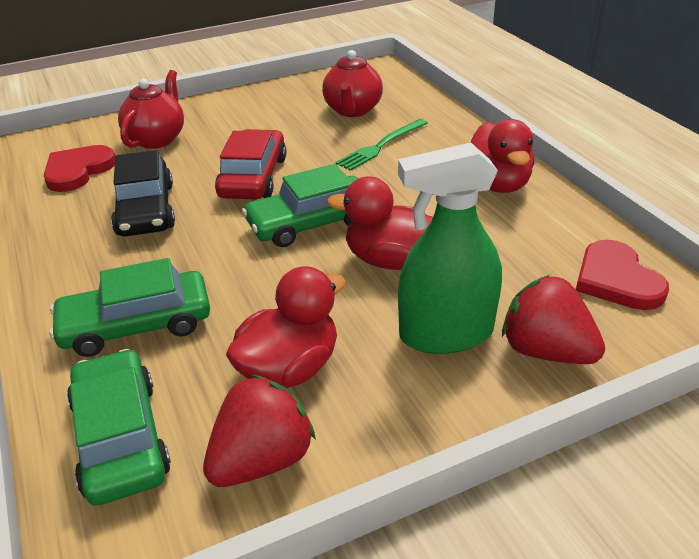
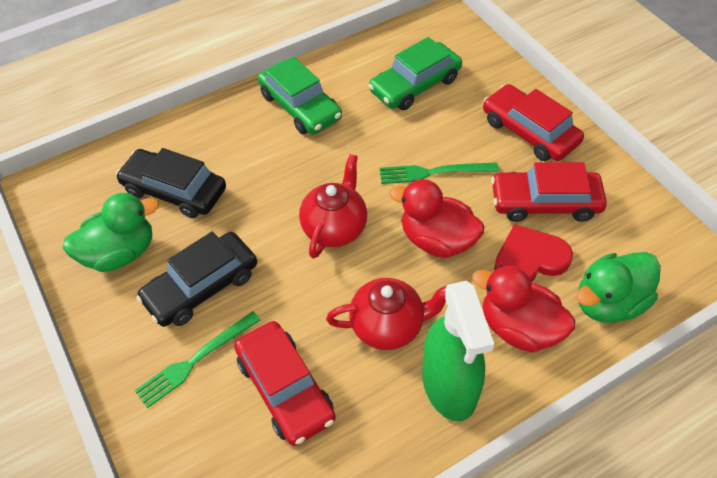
black car: 1 -> 2
green car: 3 -> 2
green duck: 0 -> 2
green fork: 1 -> 2
red car: 1 -> 3
red duck: 3 -> 2
red heart: 2 -> 1
red strawberry: 2 -> 0

